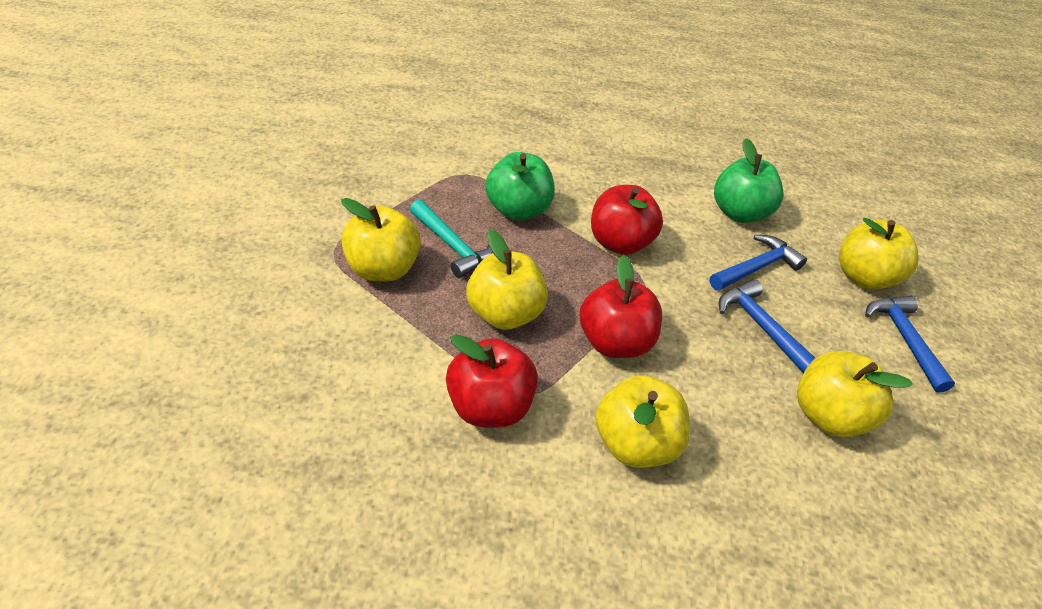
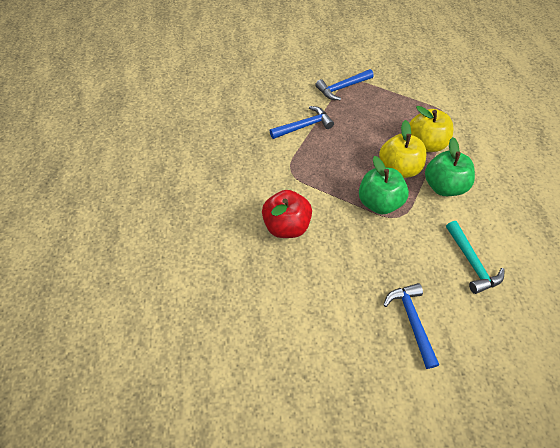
red apple: 3 -> 1
yellow apple: 5 -> 2

